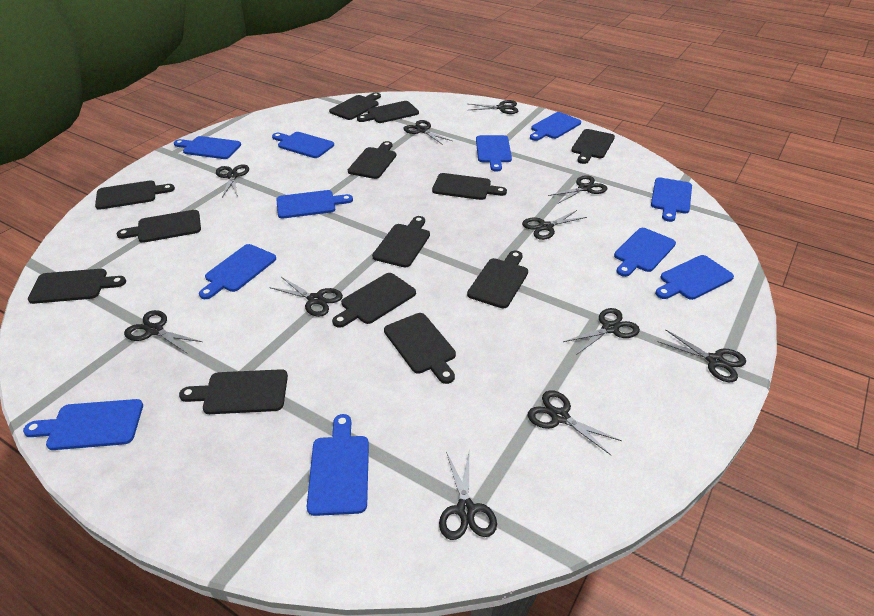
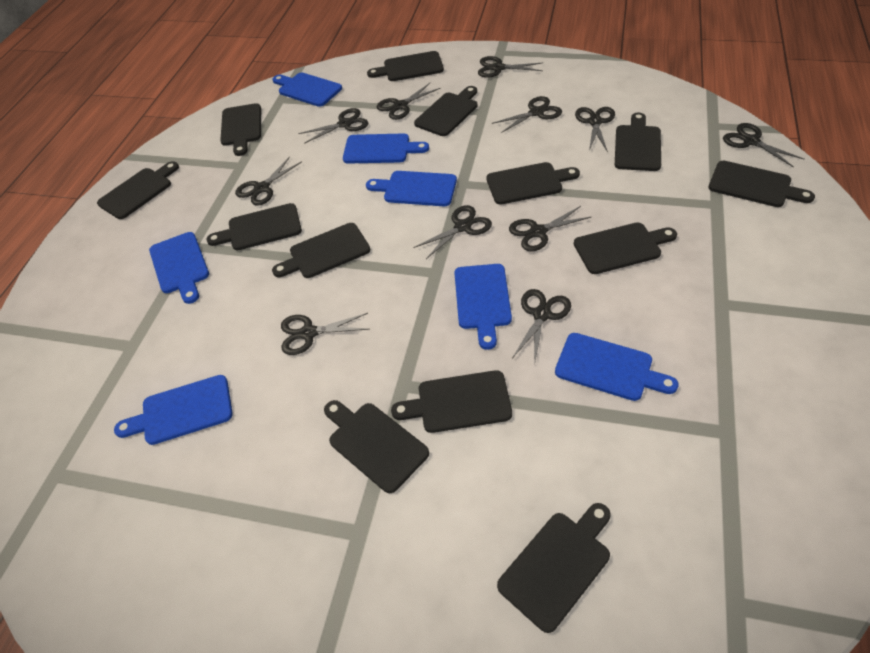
blue cutting board: 11 -> 7

